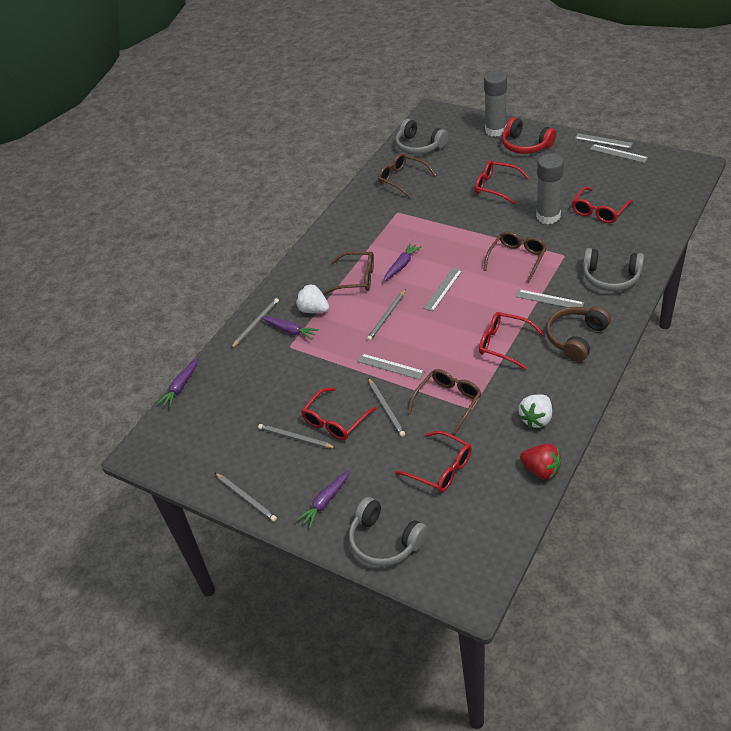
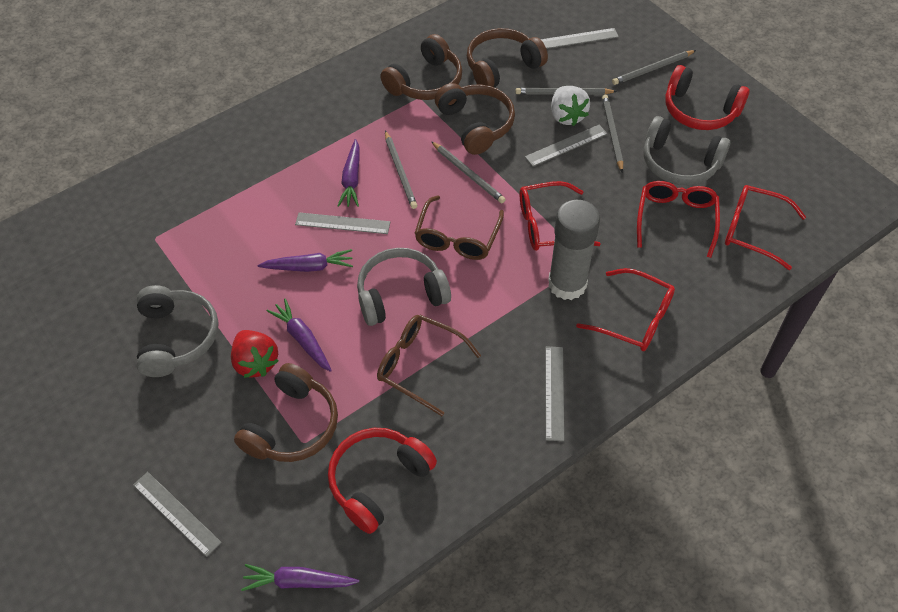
brown glasses: 4 -> 2
brown headphones: 1 -> 4
grey glue stick: 2 -> 1
red glasses: 5 -> 4
red headphones: 1 -> 2
white strawberry: 2 -> 1

